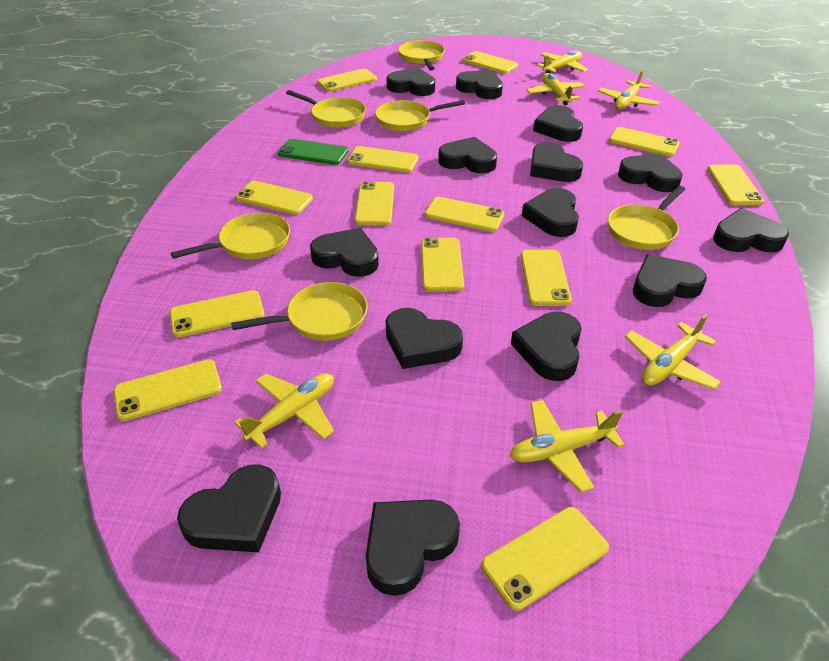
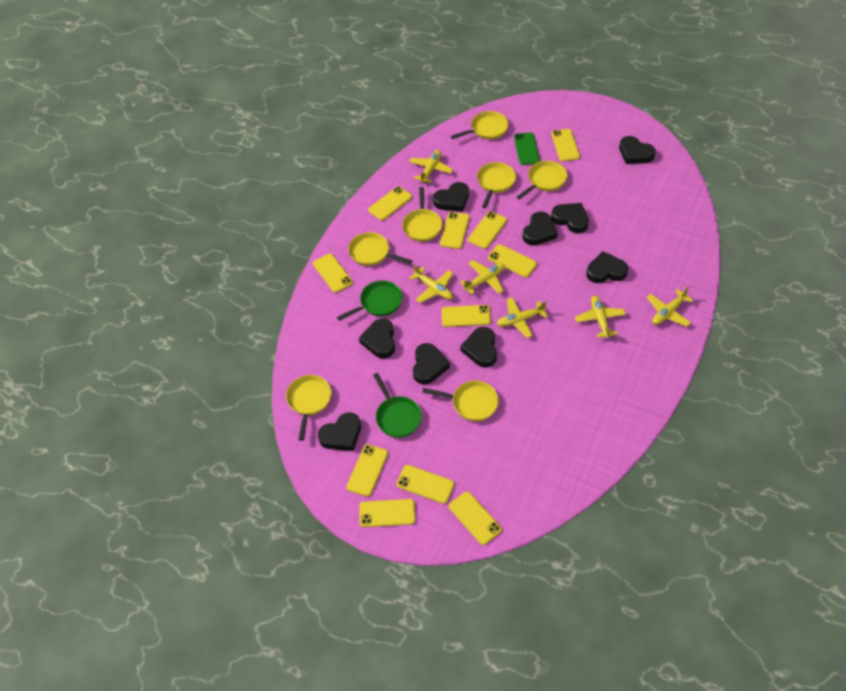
black heart: 14 -> 9
green pan: 0 -> 2
yellow pan: 6 -> 7
yellow phone: 13 -> 11

